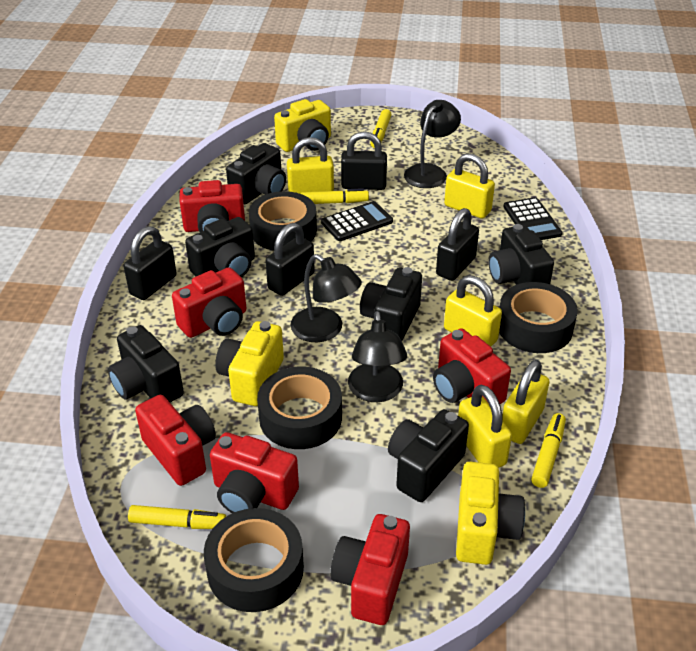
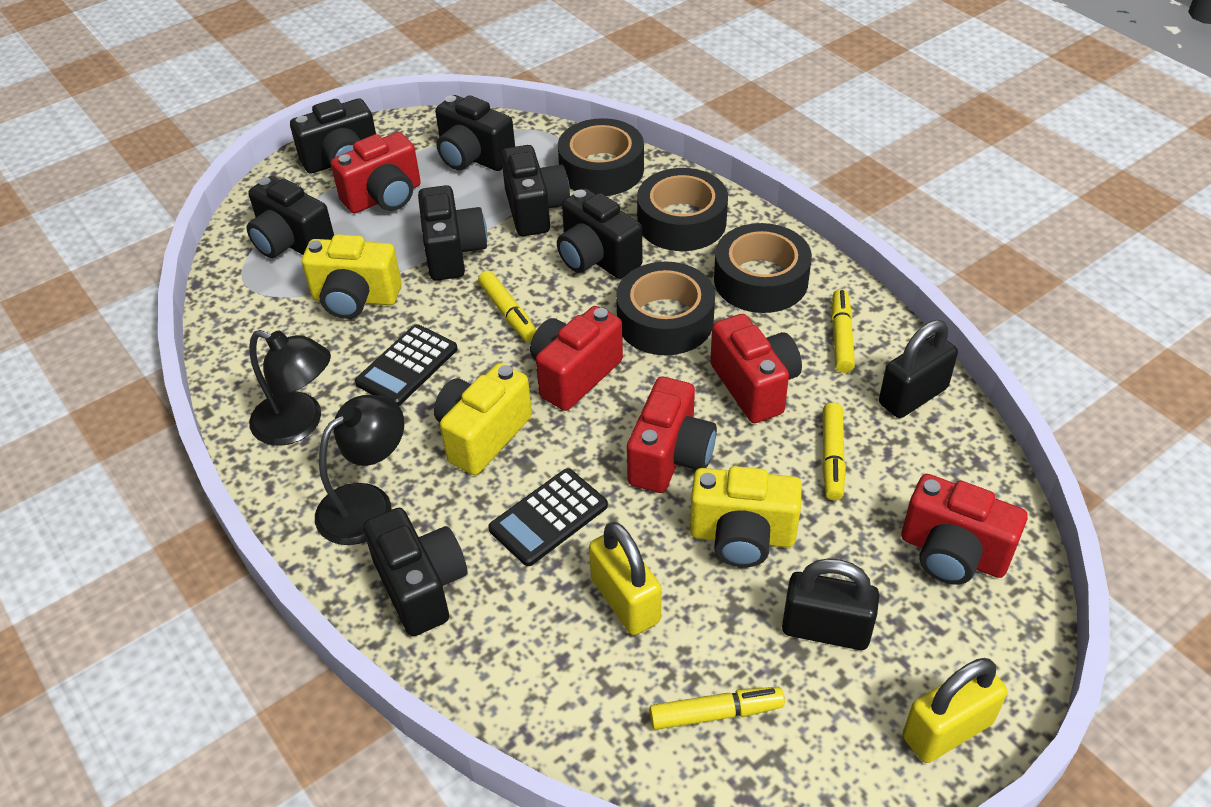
black camera: 6 -> 7
black lamp: 3 -> 2
black padlock: 4 -> 2
red camera: 6 -> 5
yellow padlock: 5 -> 2

